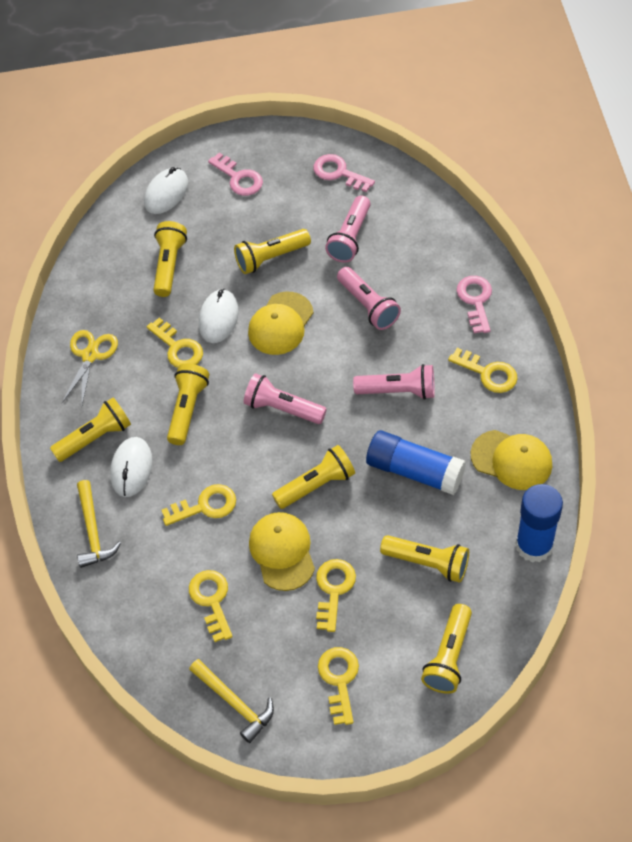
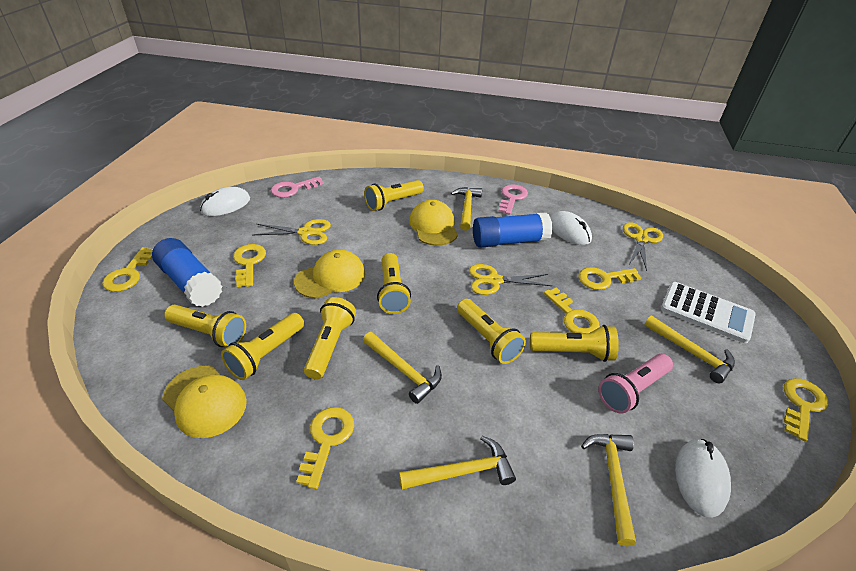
pink flashlight: 4 -> 1
pink key: 3 -> 2
white calculator: 0 -> 1
yellow hammer: 2 -> 5
yellow scissors: 1 -> 3

